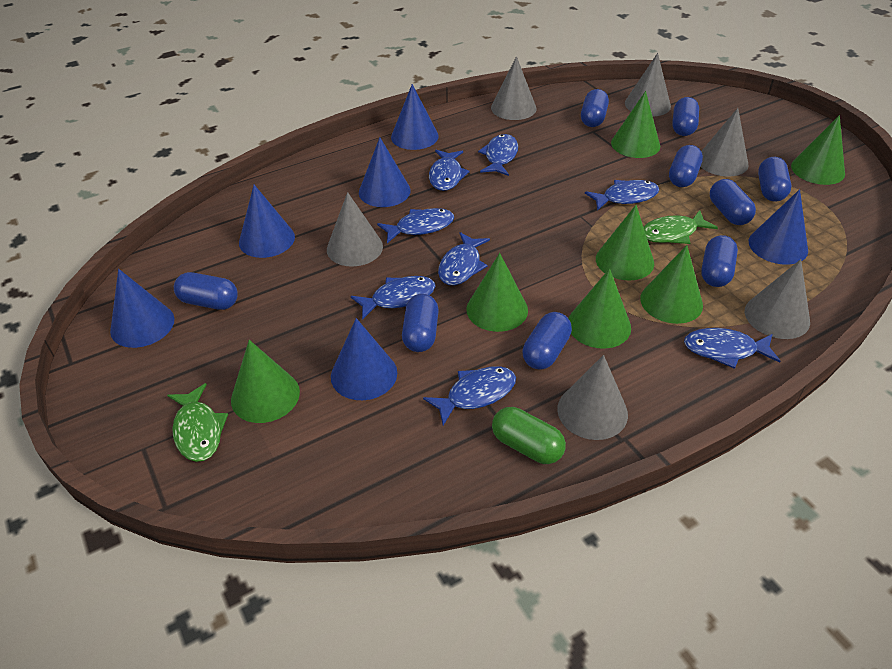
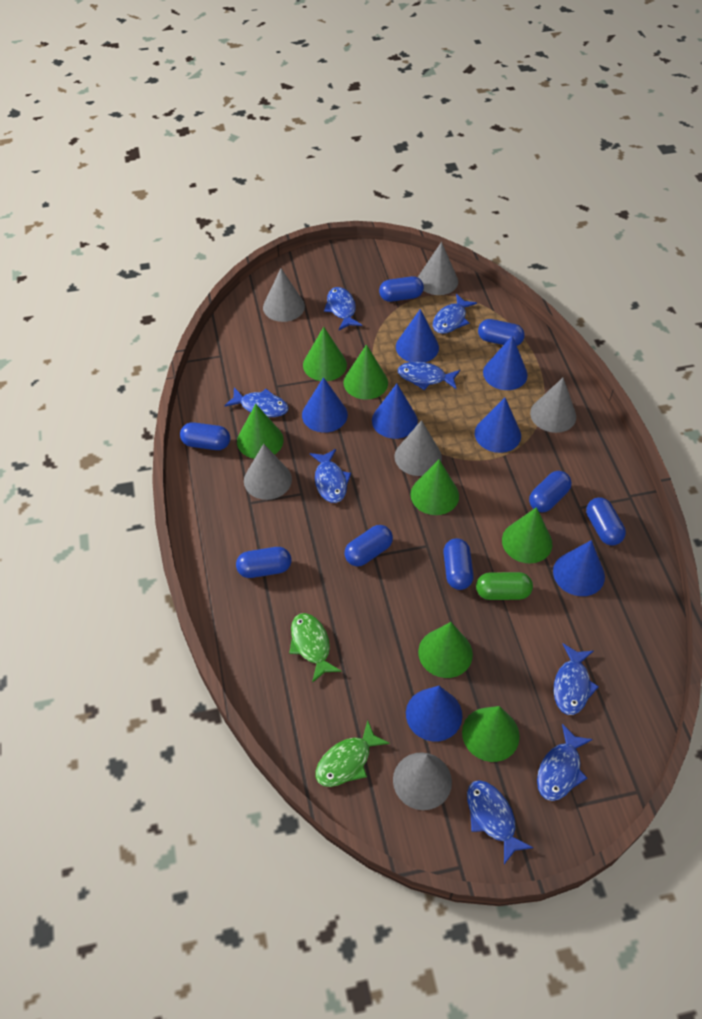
blue capsule: 9 -> 8
blue cone: 6 -> 7

